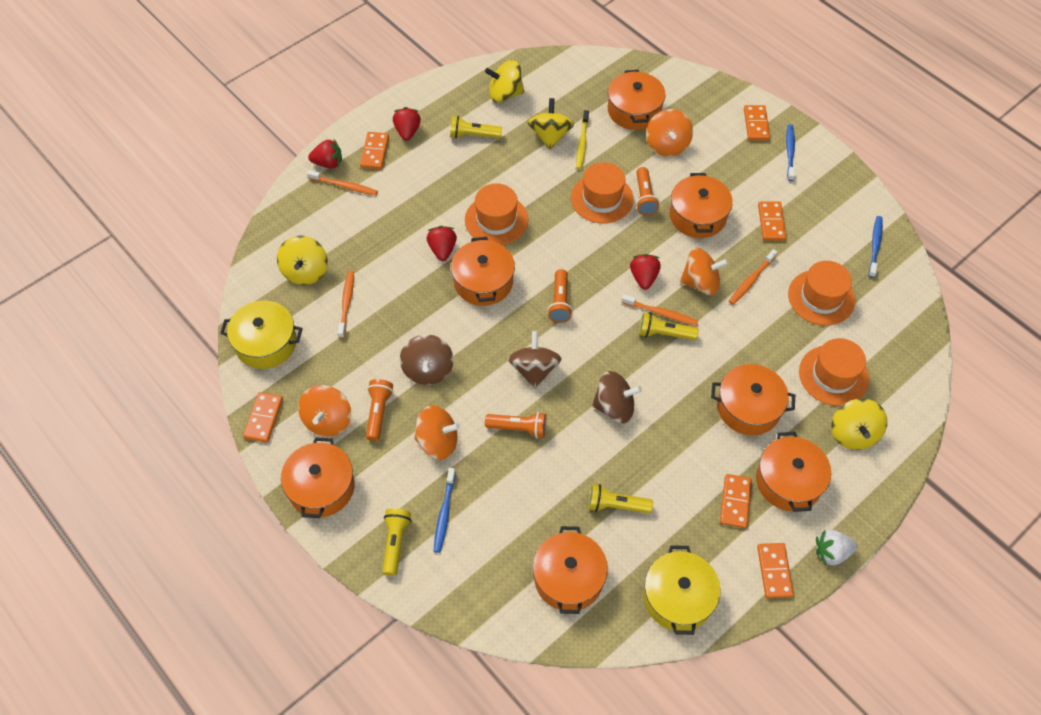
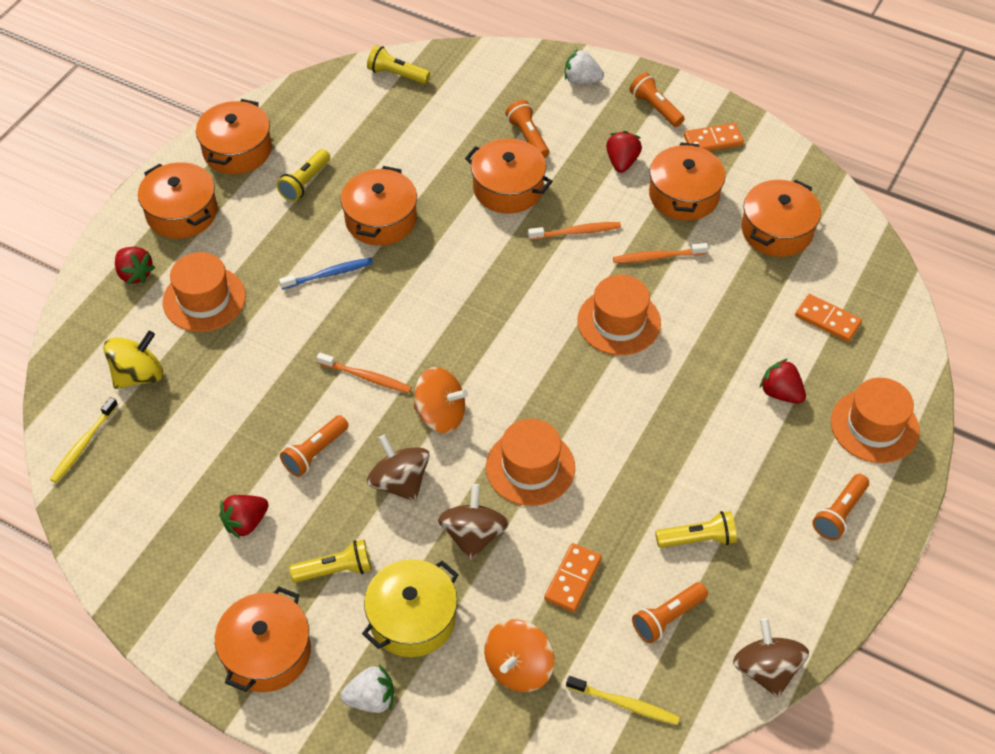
blue toothbrush: 3 -> 1
orange domino: 6 -> 3
orange flashlight: 4 -> 5
orange spinning top: 4 -> 2
orange toothbrush: 4 -> 3
white strawberry: 1 -> 2
yellow pot: 2 -> 1
yellow spinning top: 4 -> 1
yellow toothbrush: 1 -> 2

